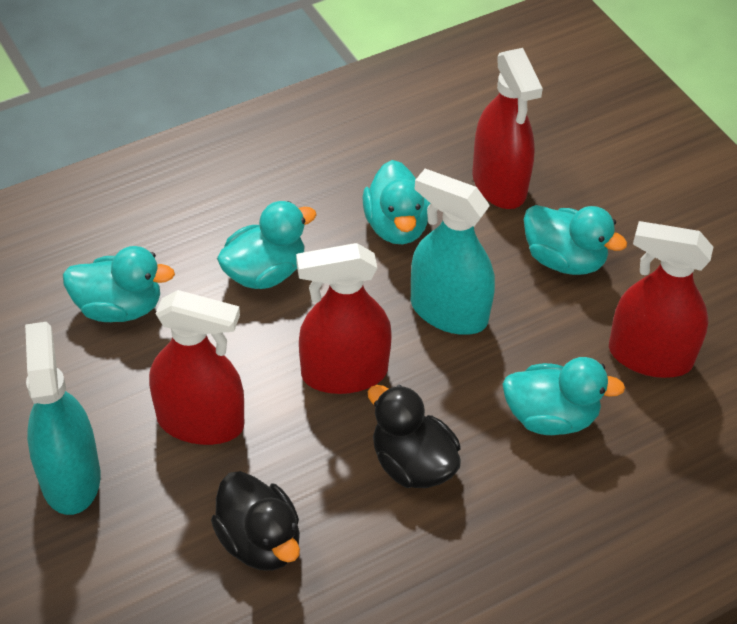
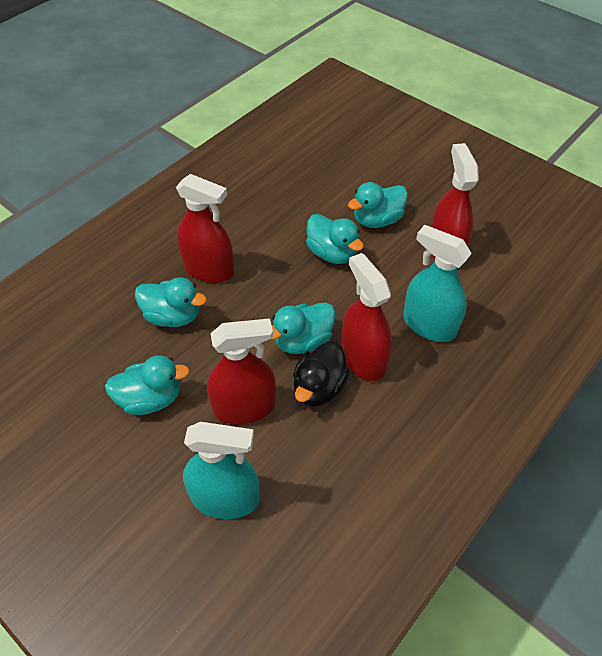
black duck: 2 -> 1

